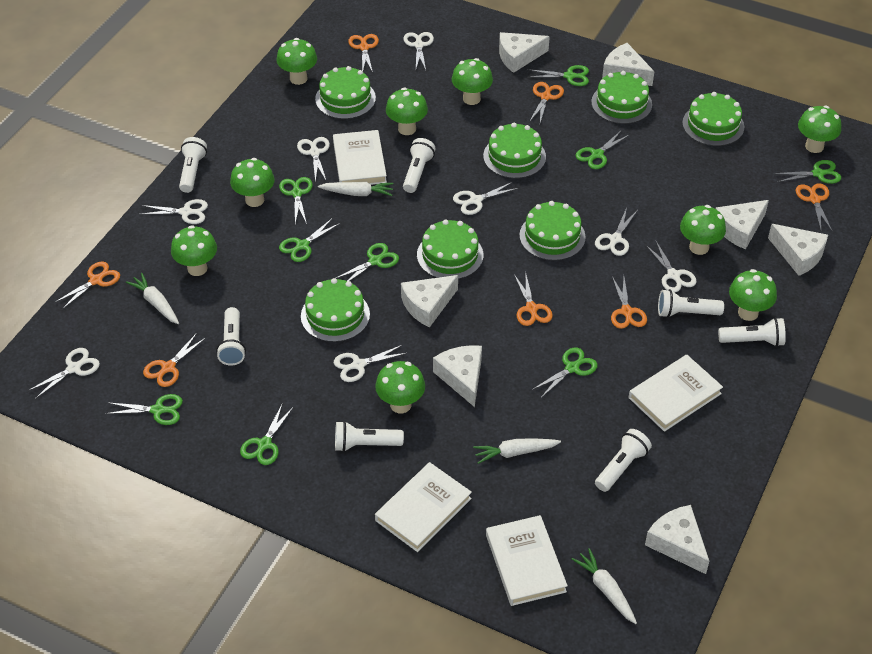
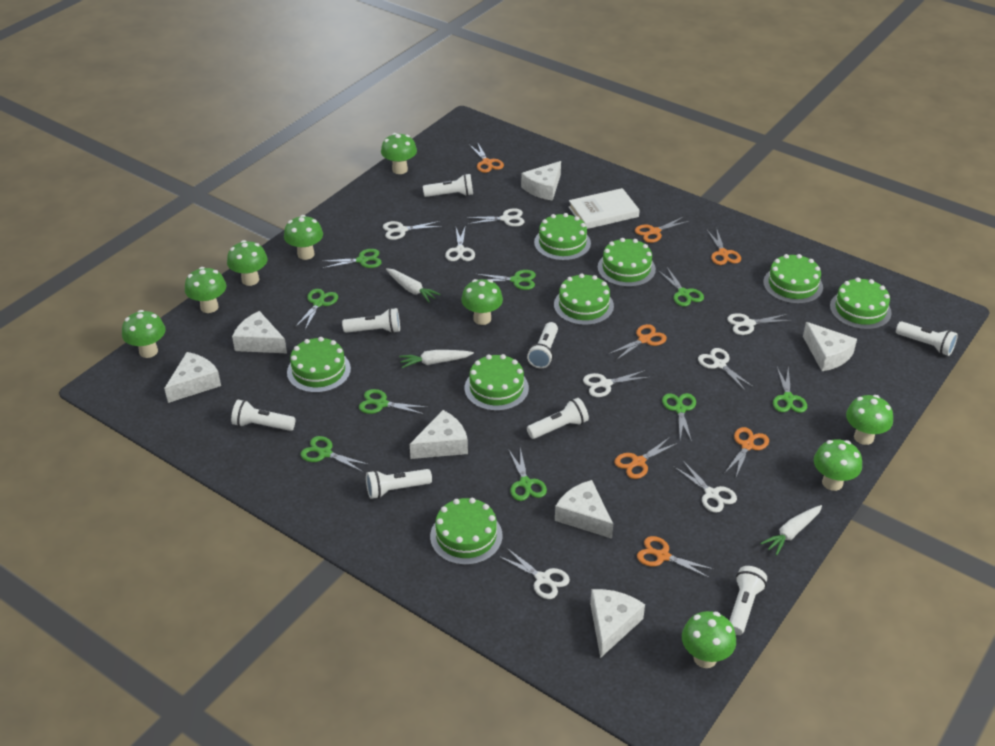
green cake: 7 -> 8
white book: 4 -> 1
white carrot: 4 -> 3
white flashlight: 7 -> 8

